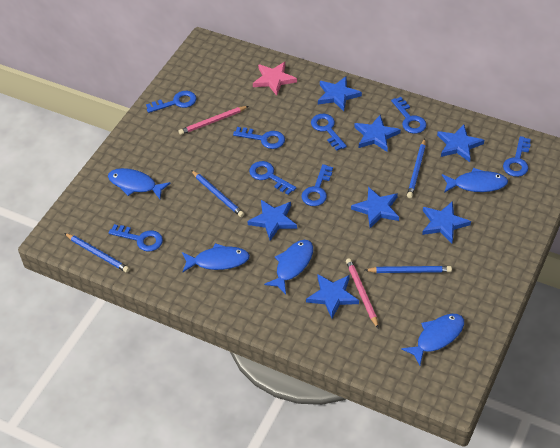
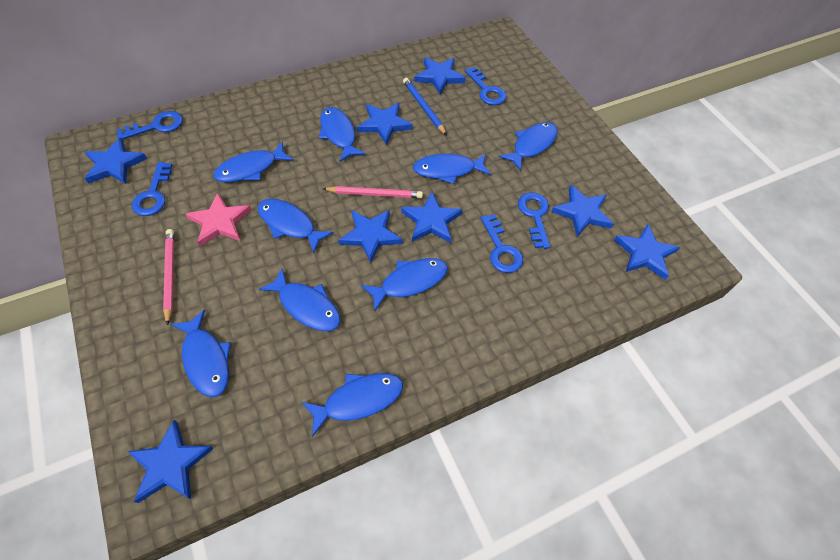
blue fish: 5 -> 9
blue key: 8 -> 5
blue pencil: 4 -> 1
blue star: 7 -> 8

